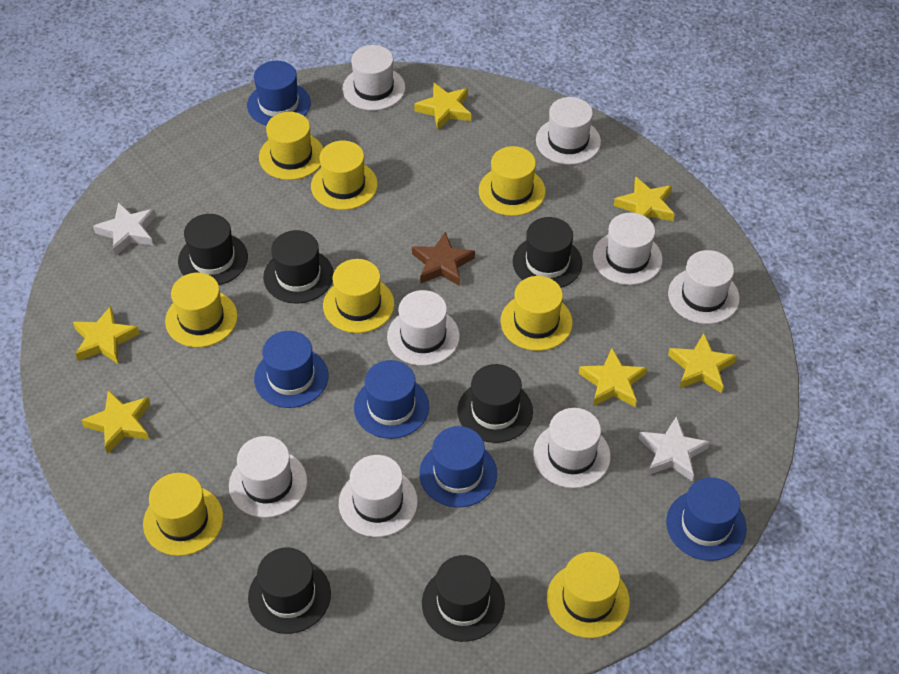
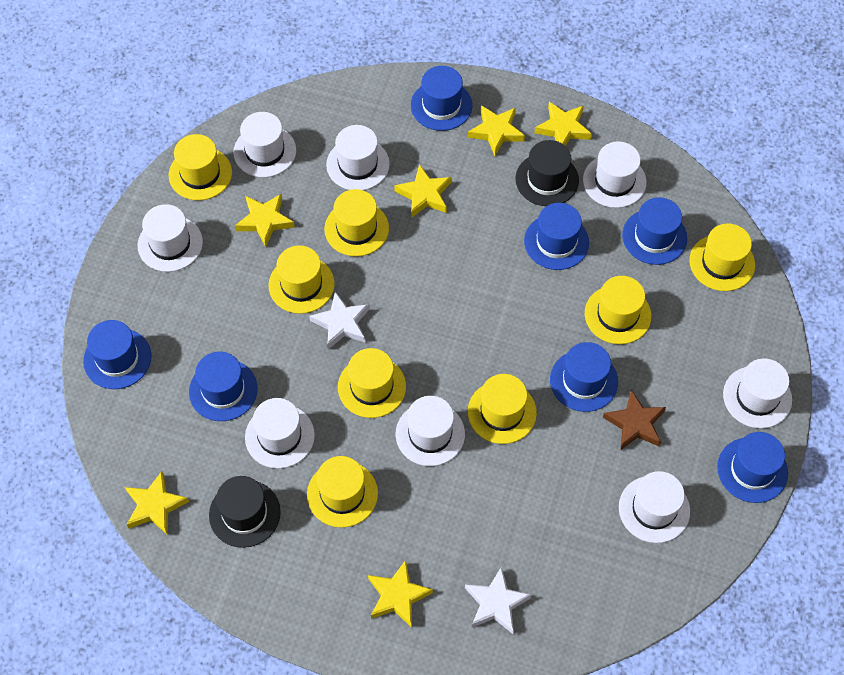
black hat: 6 -> 2
blue hat: 5 -> 7

